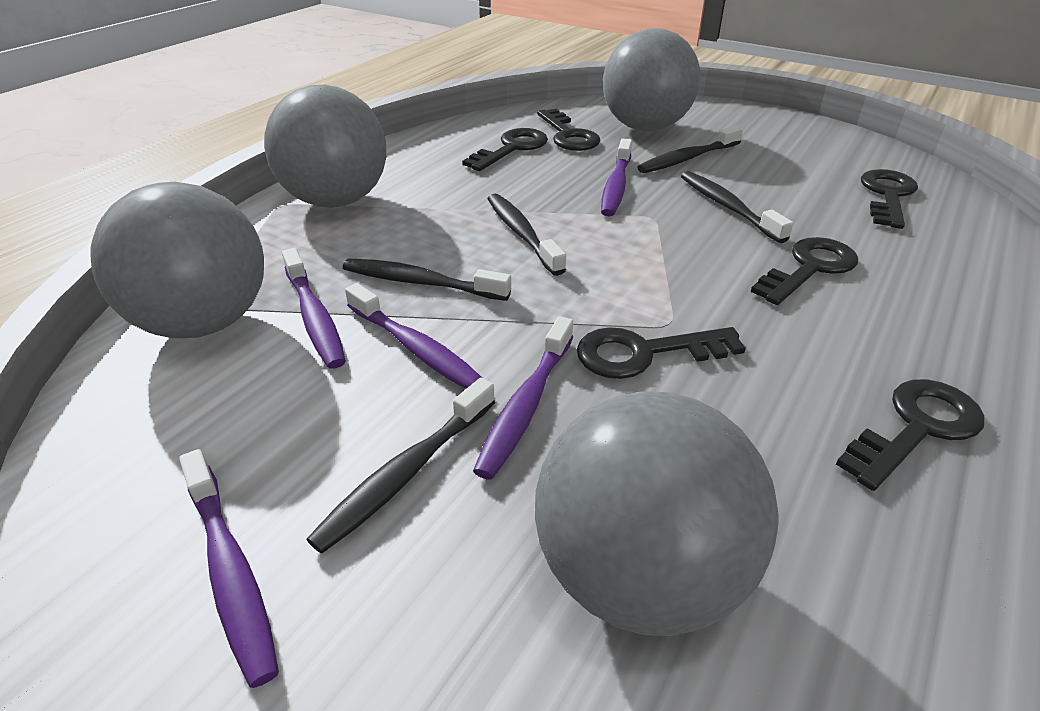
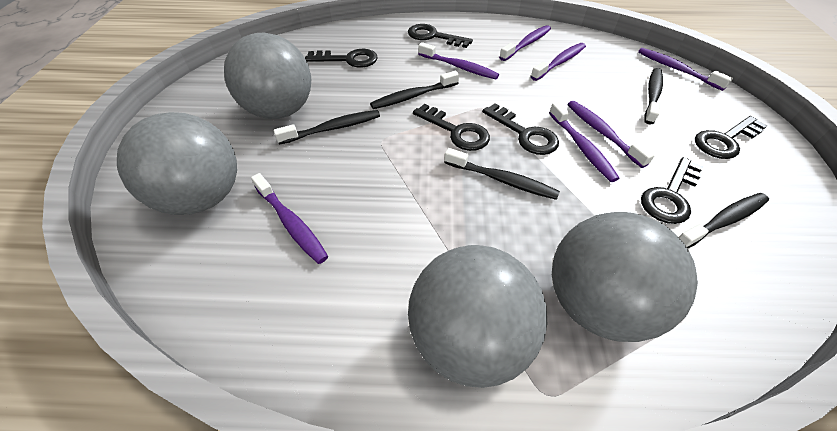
purple toothbrush: 5 -> 7

